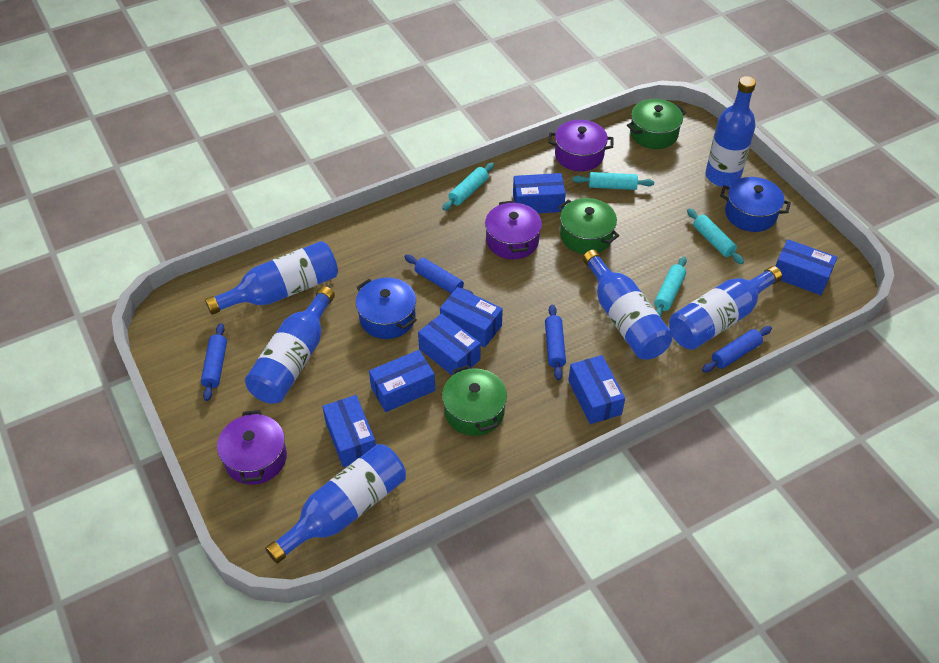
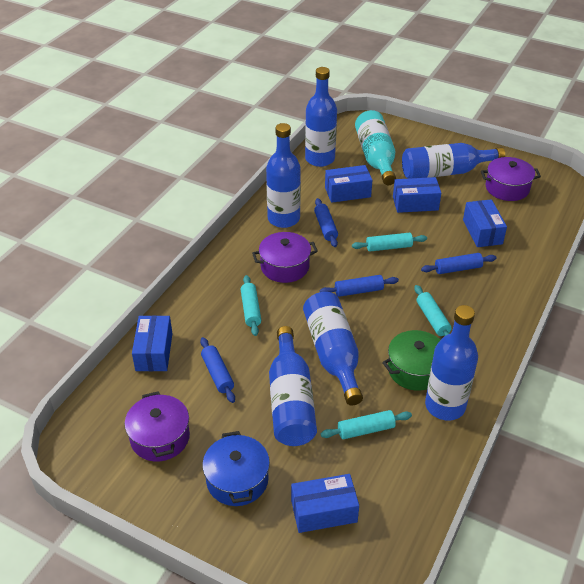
blue box: 7 -> 5
blue pot: 2 -> 1
green pot: 3 -> 1
turquoise bottle: 0 -> 1

